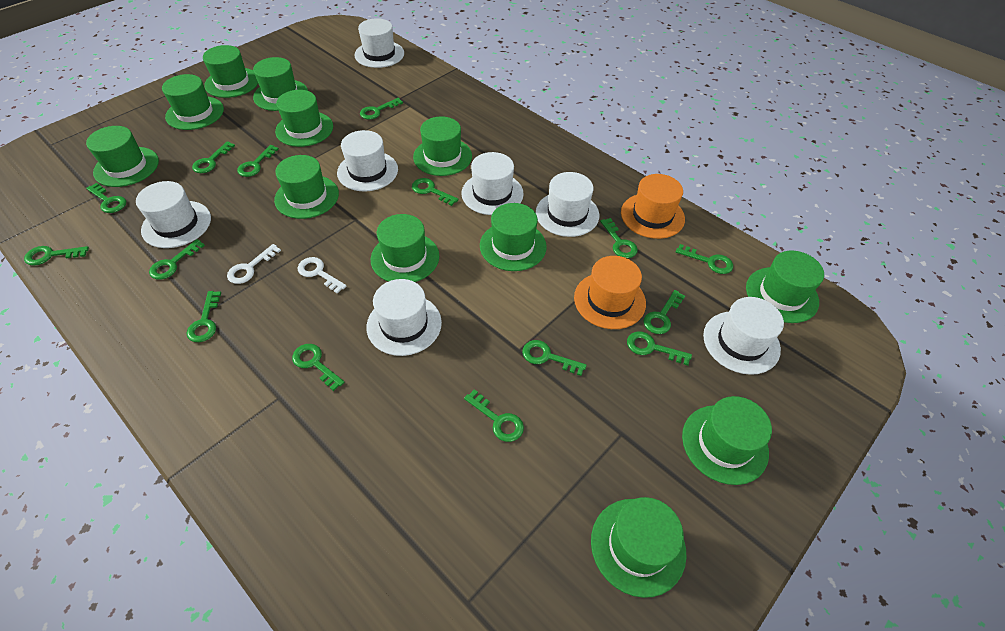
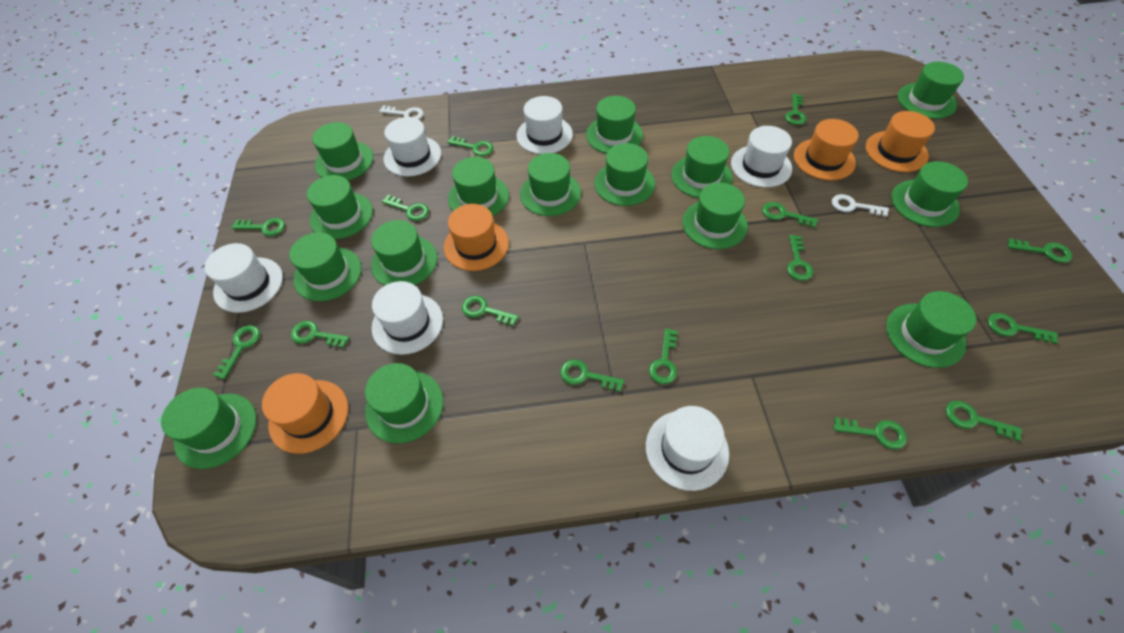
green hat: 12 -> 15
orange hat: 2 -> 4
white hat: 7 -> 6

